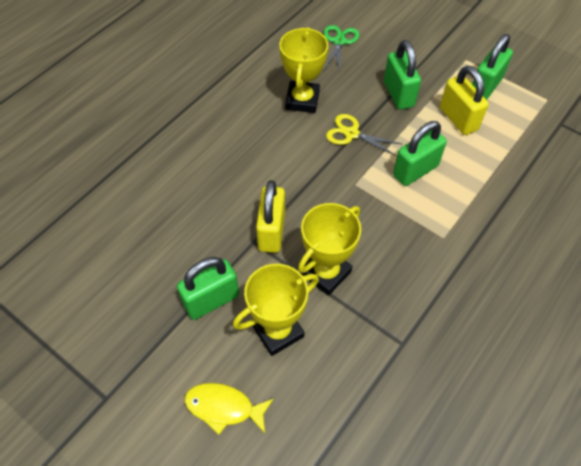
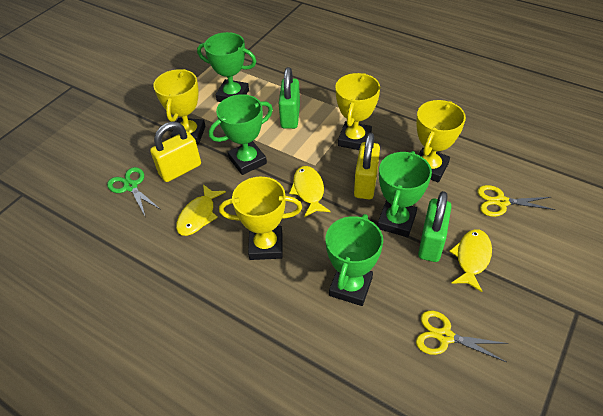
green padlock: 4 -> 2
green trophy: 0 -> 4
yellow fish: 1 -> 3
yellow scissors: 1 -> 2
yellow trophy: 3 -> 4

